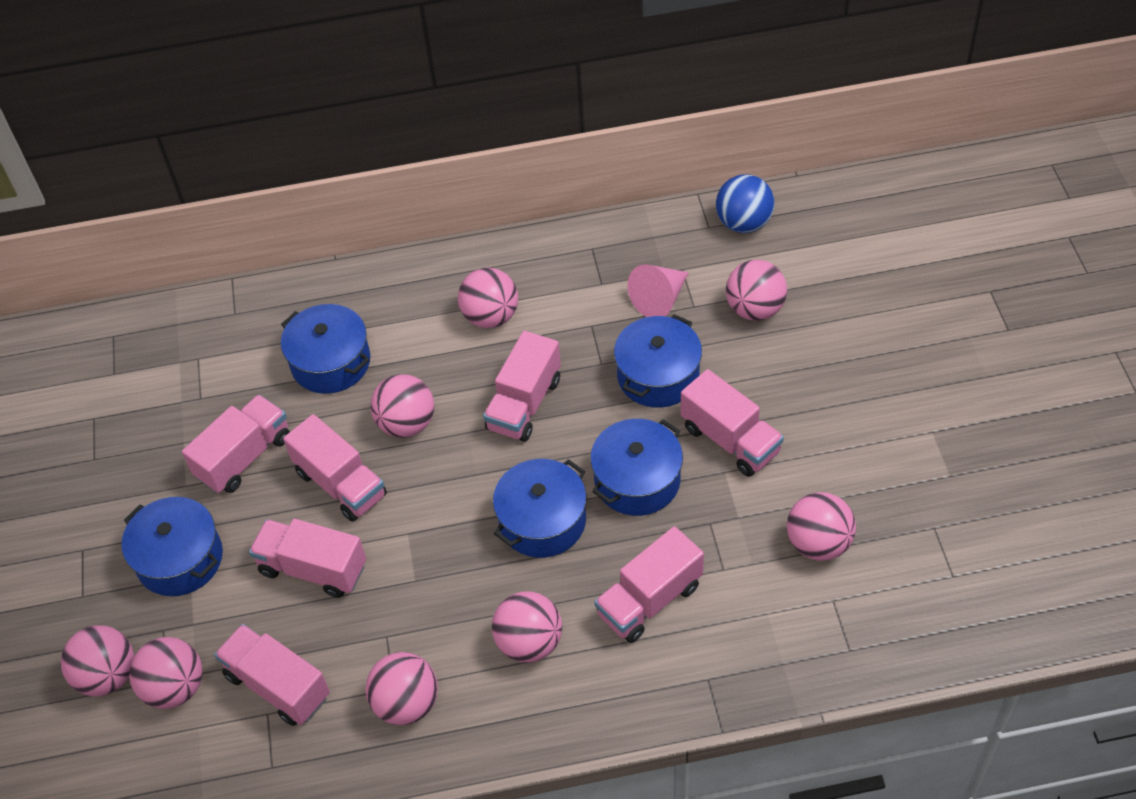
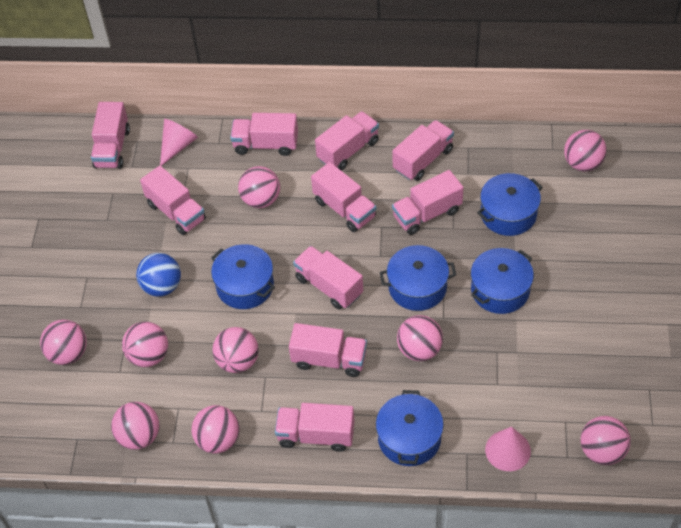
pink ball: 8 -> 9
pink cone: 1 -> 2
pink truck: 7 -> 10

